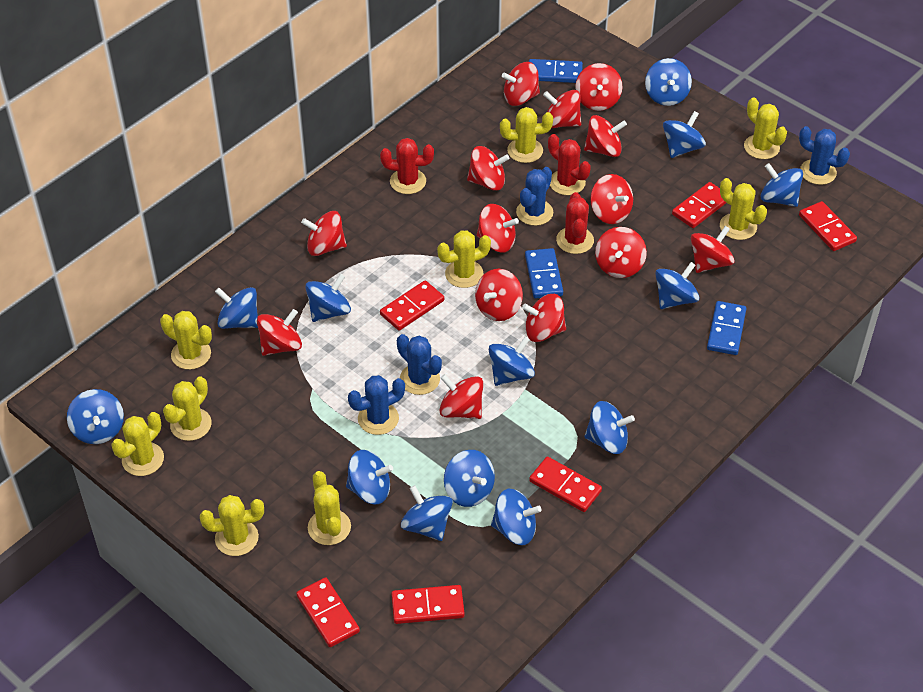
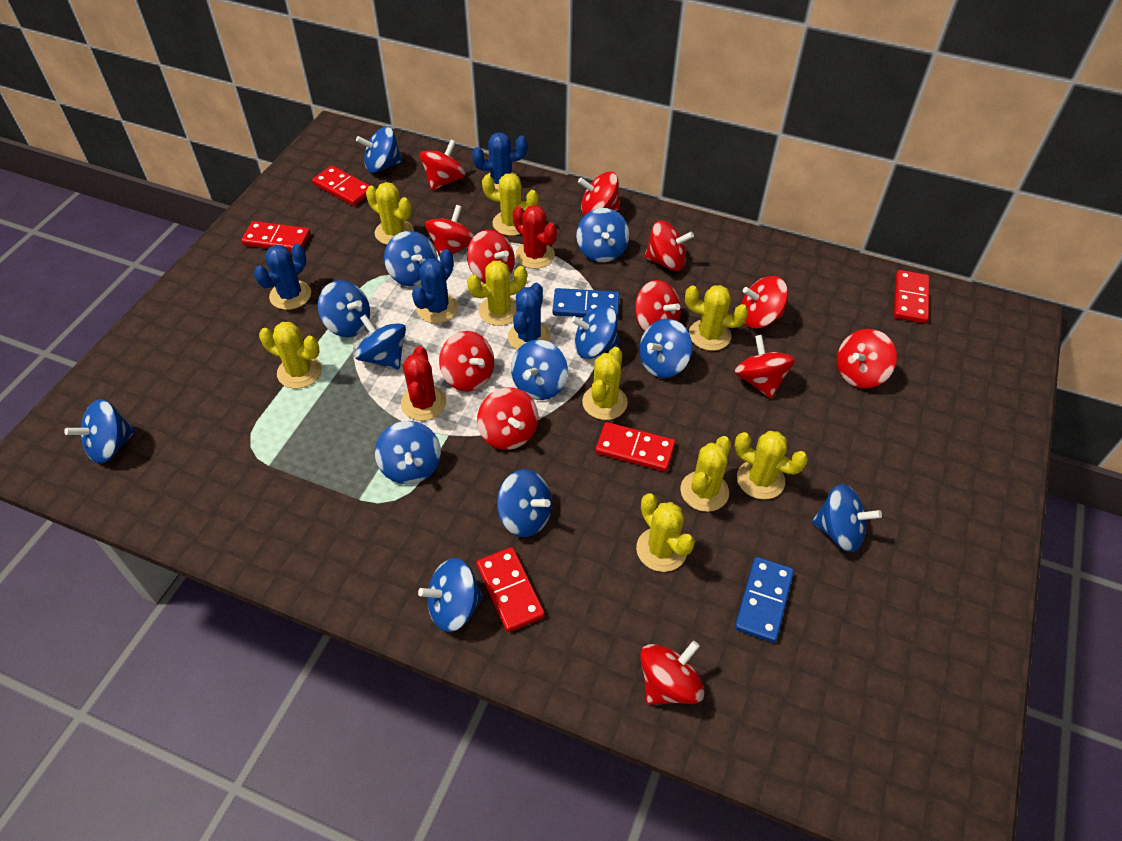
blue domino: 3 -> 2
red cactus: 3 -> 2
red domino: 6 -> 5
red spinning top: 14 -> 12

